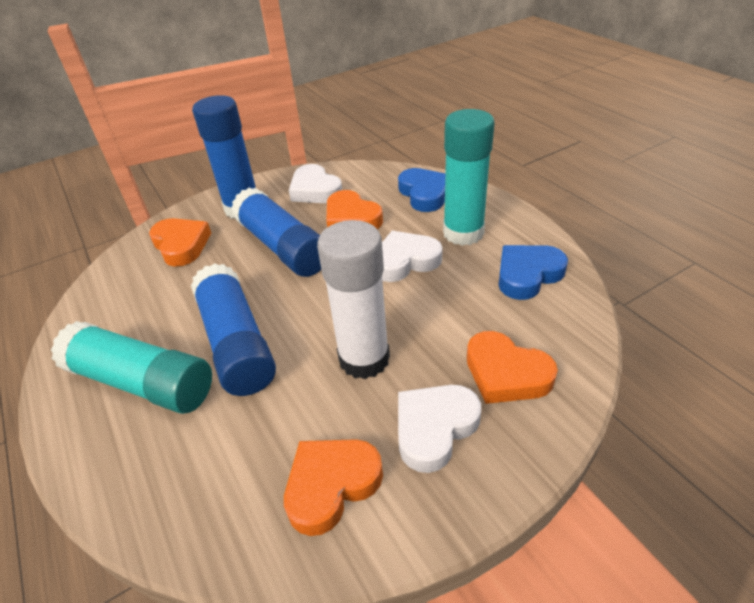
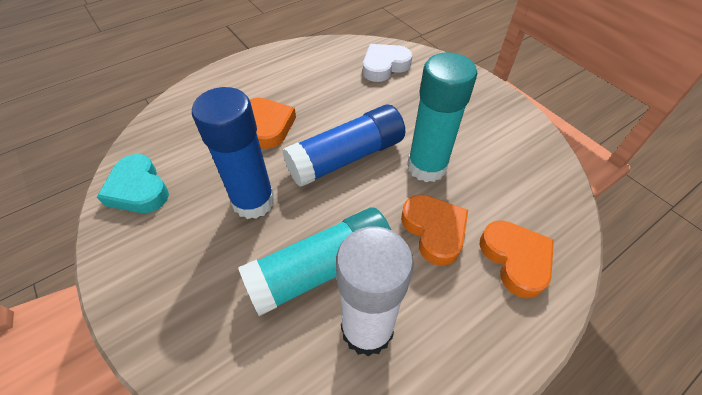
blue glue stick: 3 -> 2
blue heart: 2 -> 0
orange heart: 4 -> 3
turquoise heart: 0 -> 1
white heart: 3 -> 1

